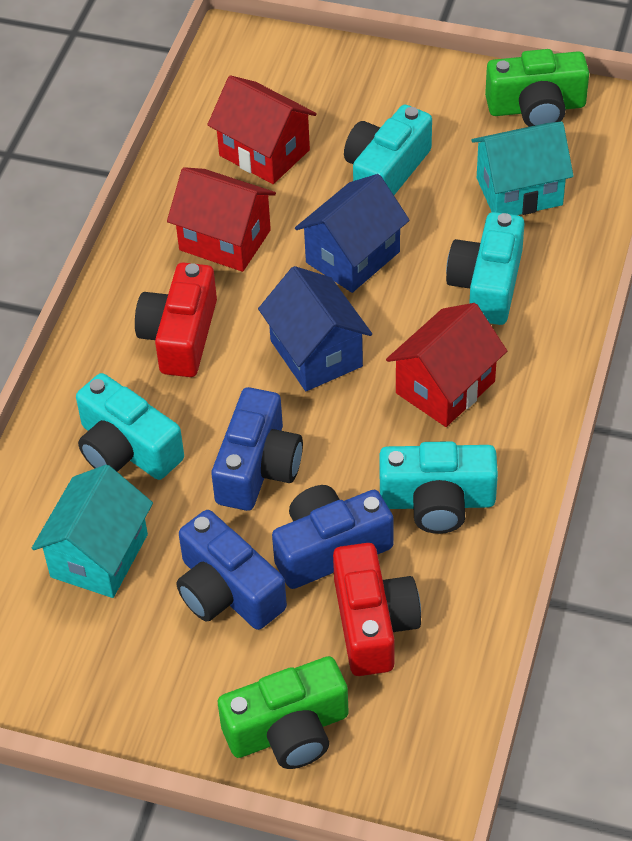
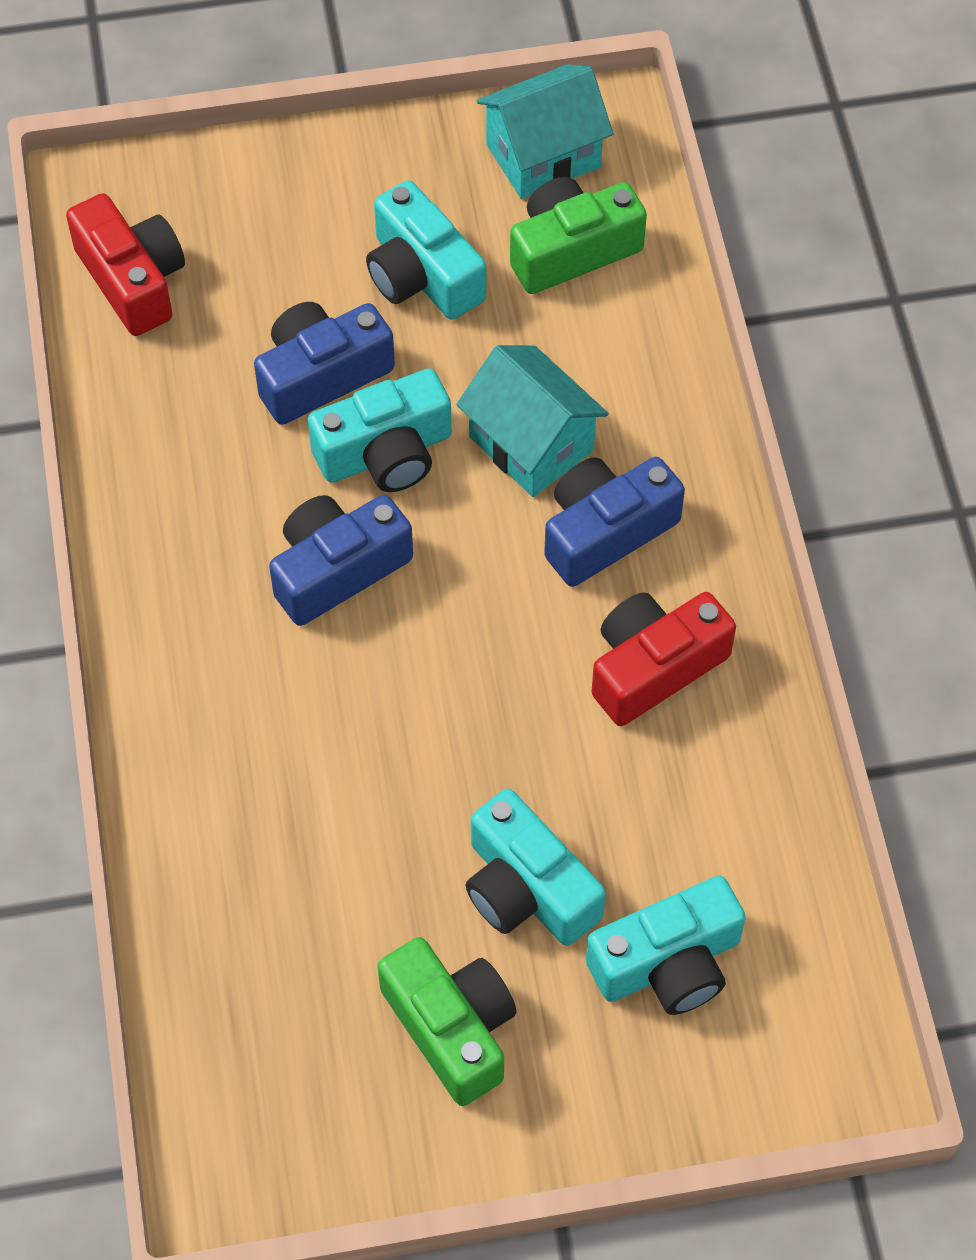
blue house: 2 -> 0
red house: 3 -> 0

